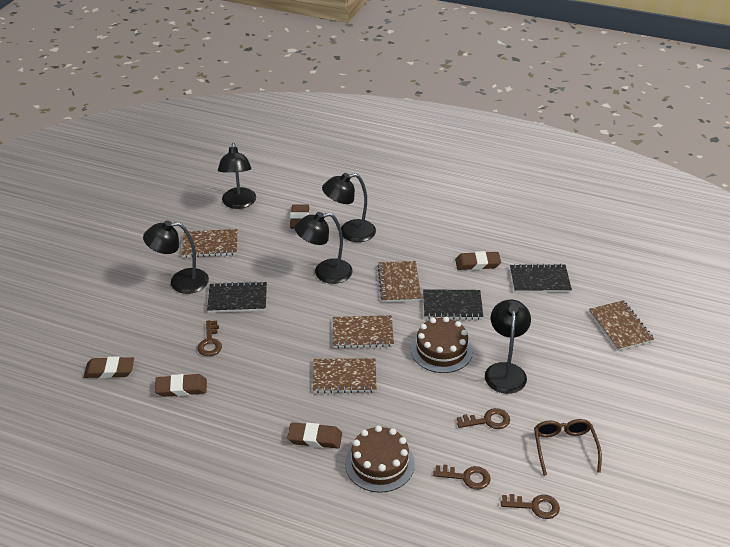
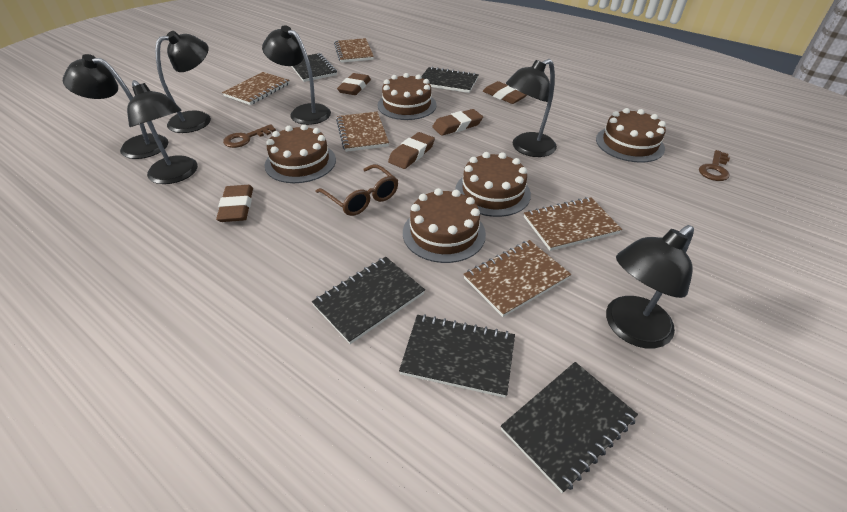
black lamp: 5 -> 6
black notebook: 3 -> 5
brown cake: 2 -> 5
brown key: 4 -> 2

